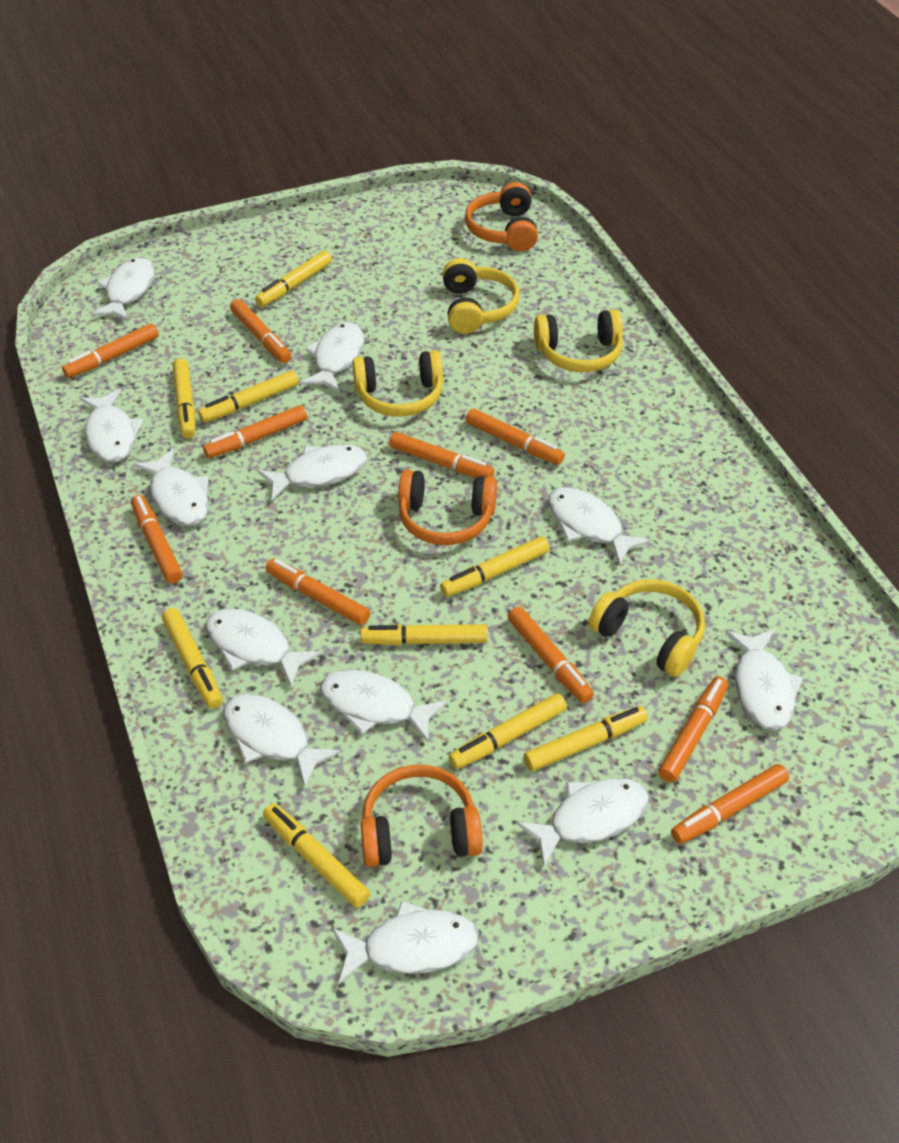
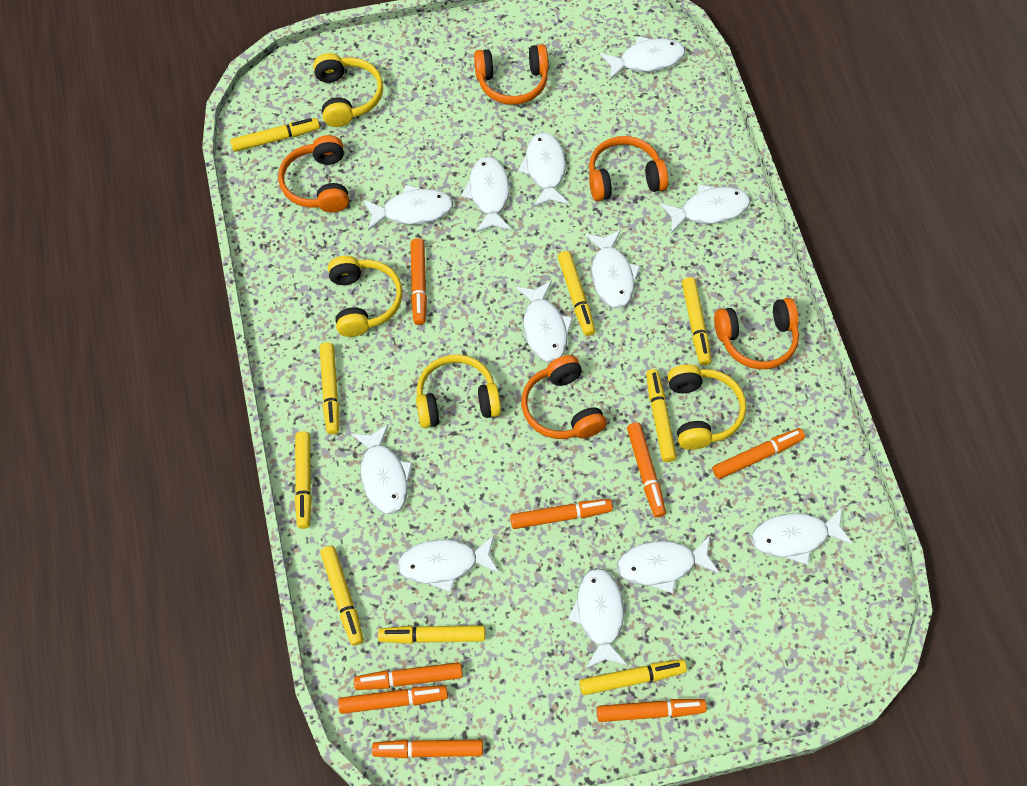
orange headphones: 3 -> 5
orange marker: 10 -> 8

